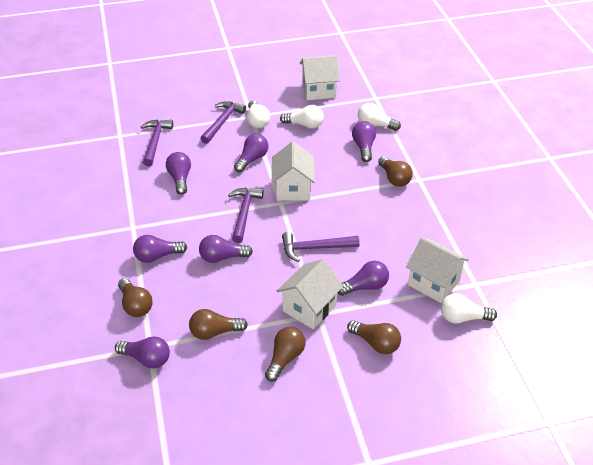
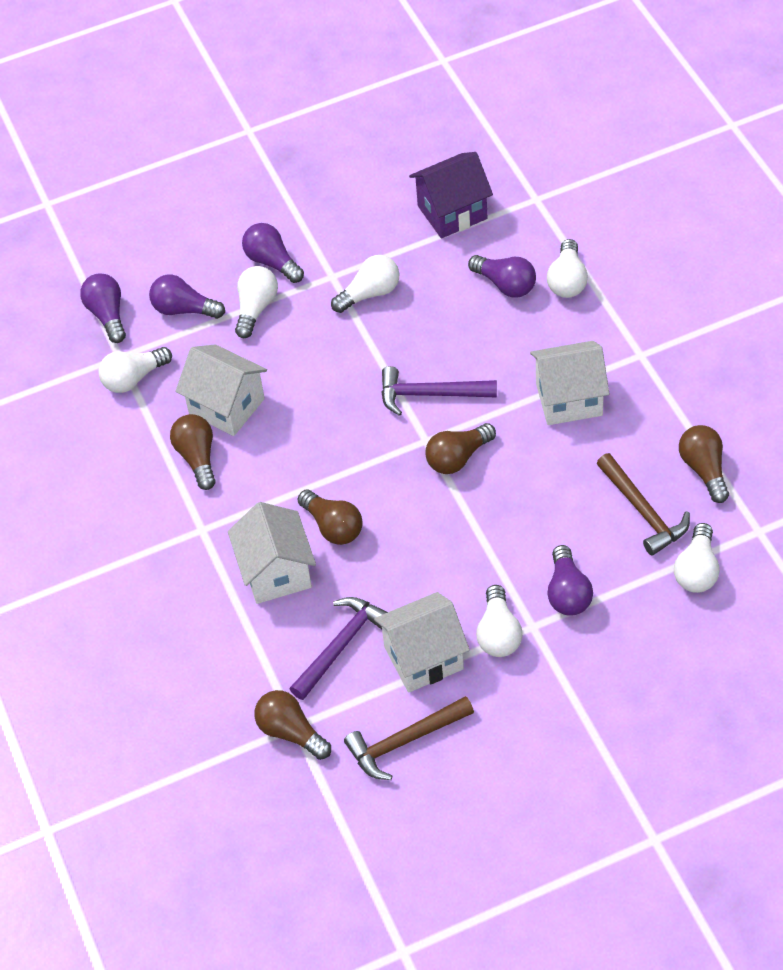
brown hammer: 0 -> 2
purple hammer: 4 -> 2
purple house: 0 -> 1
purple light bulb: 7 -> 5
white light bulb: 4 -> 6

